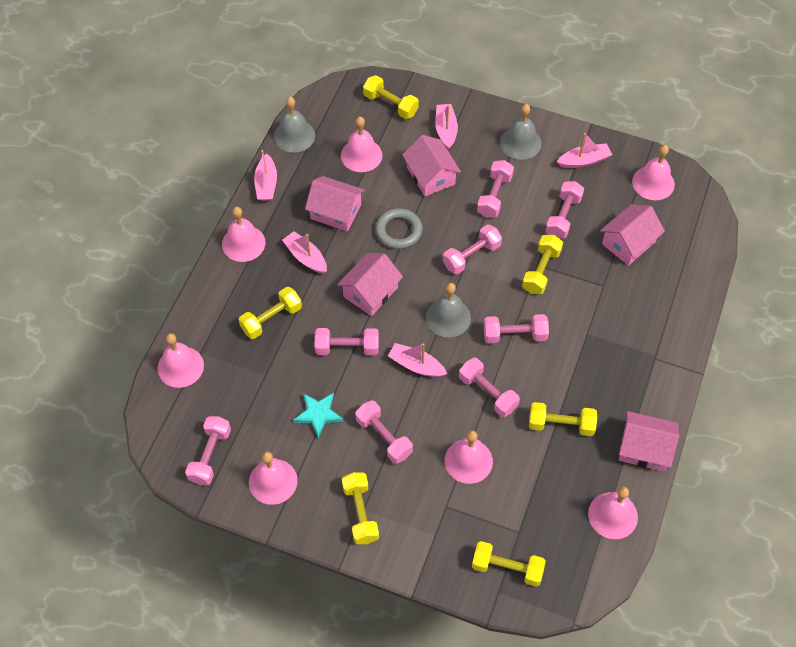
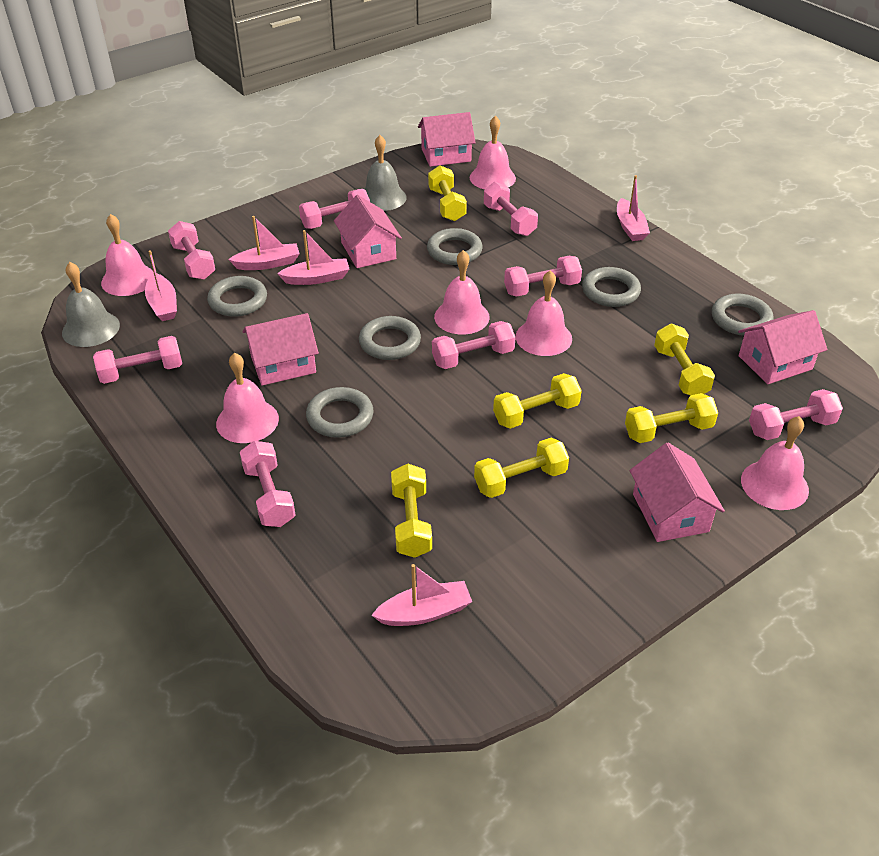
grey bell: 3 -> 2
grey ring: 1 -> 6
pink bell: 7 -> 6
turquoise star: 1 -> 0

